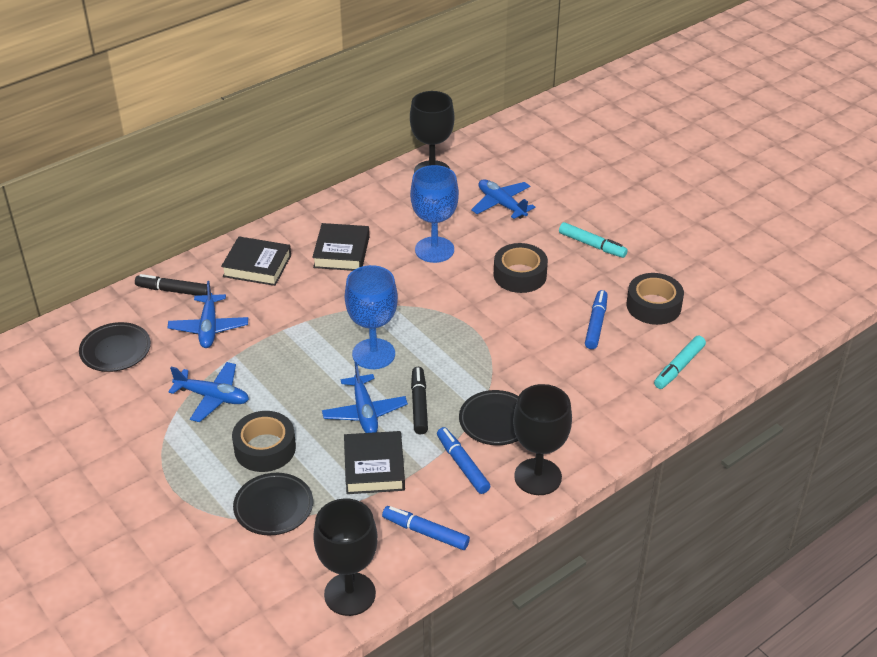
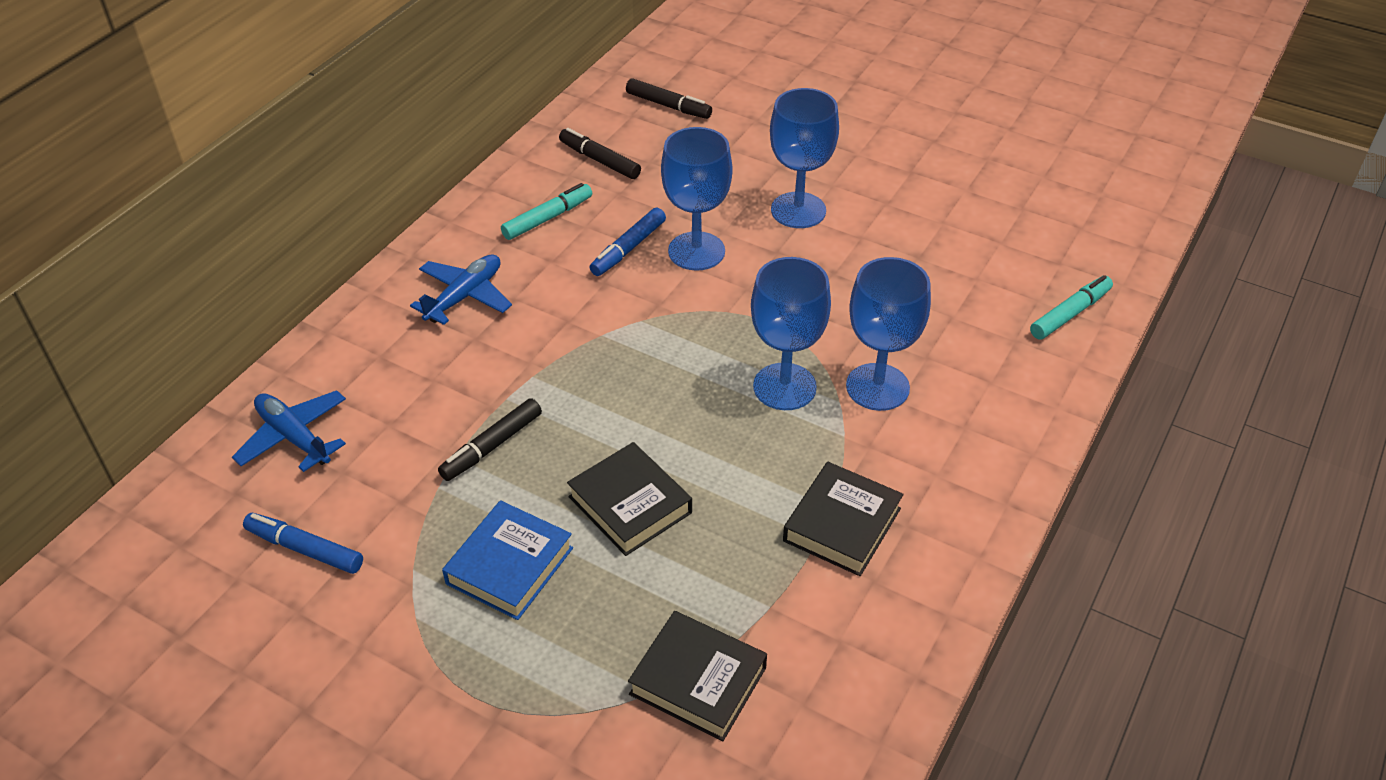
black goblet: 3 -> 0
black marker: 2 -> 3
black plate: 3 -> 0
black tape: 3 -> 0
blue book: 0 -> 1
blue goblet: 2 -> 4
blue marker: 3 -> 2
blue plane: 4 -> 2

